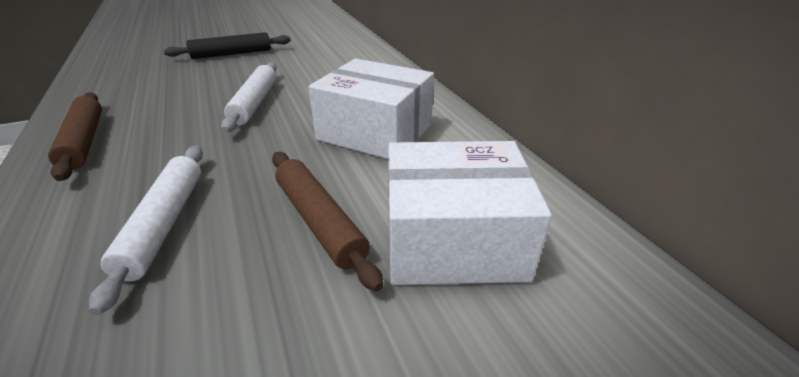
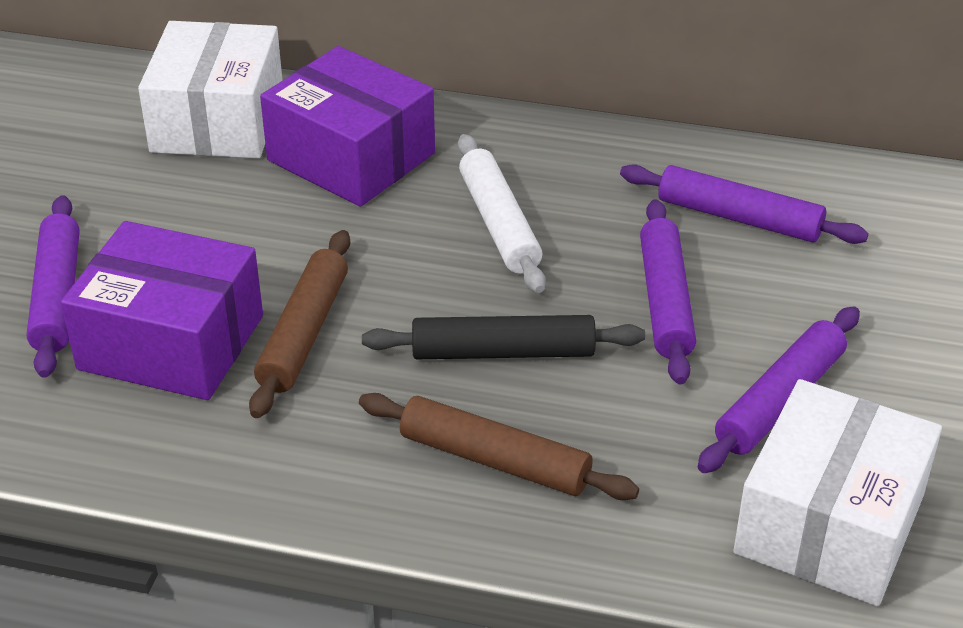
purple box: 0 -> 2
purple rolling pin: 0 -> 4
white rolling pin: 2 -> 1

